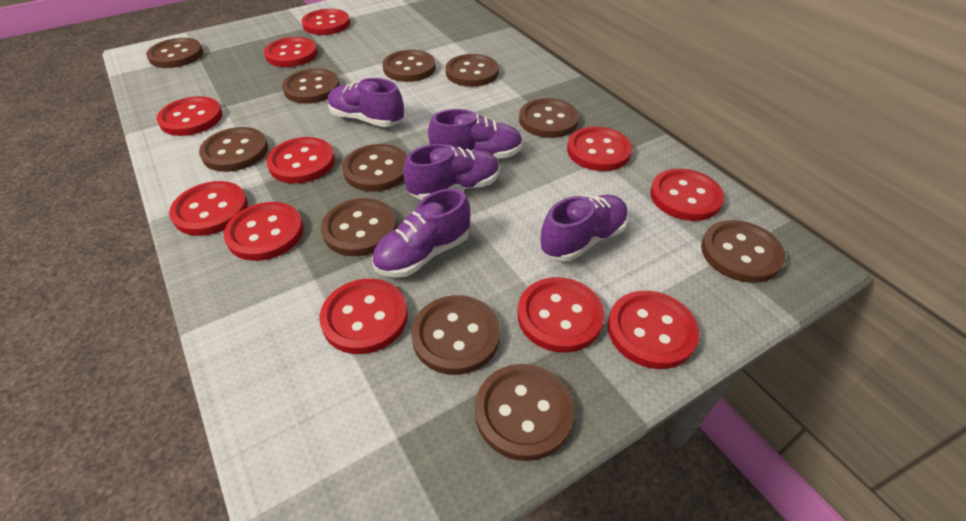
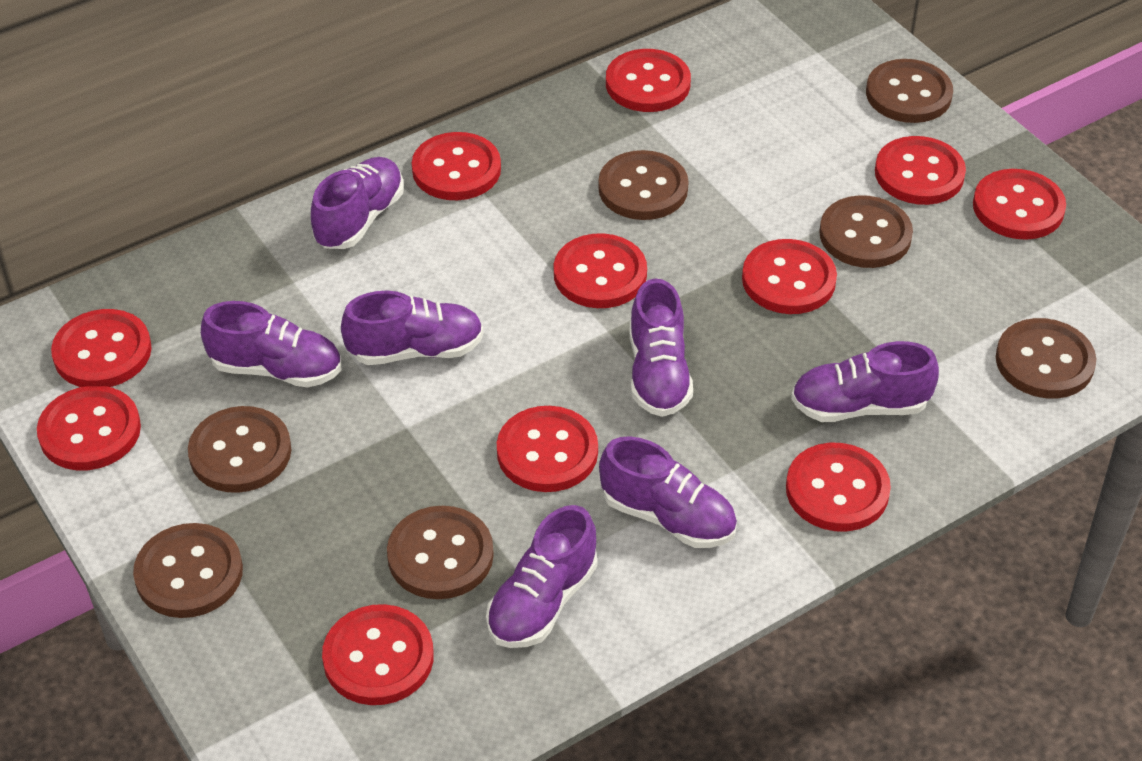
brown button: 11 -> 7
purple shoe: 5 -> 7

